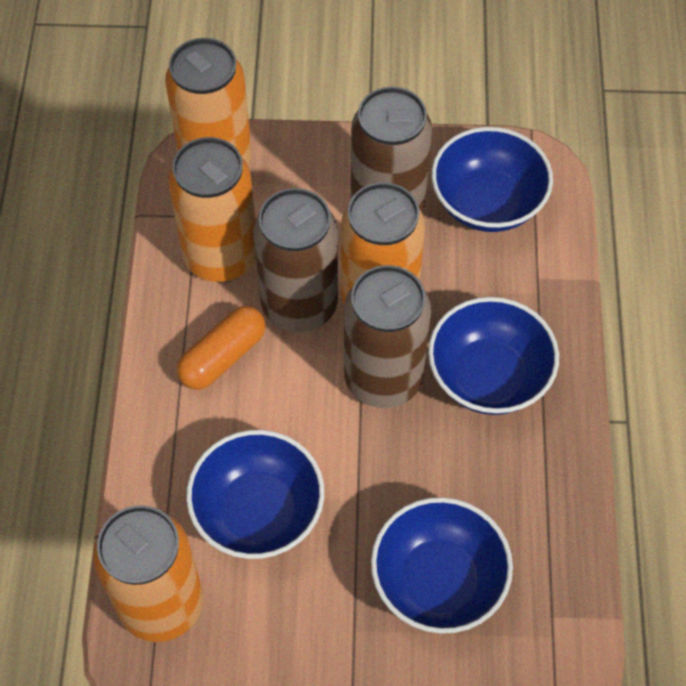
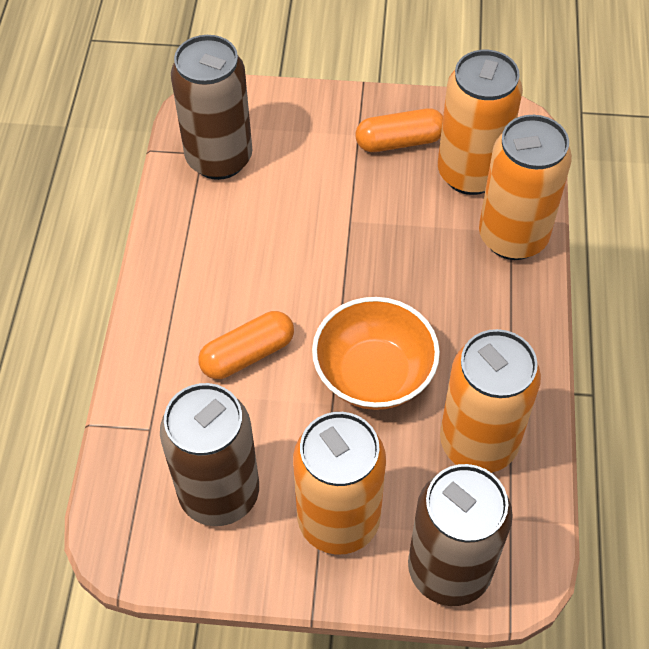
blue bowl: 4 -> 0
orange bowl: 0 -> 1
orange capsule: 1 -> 2

